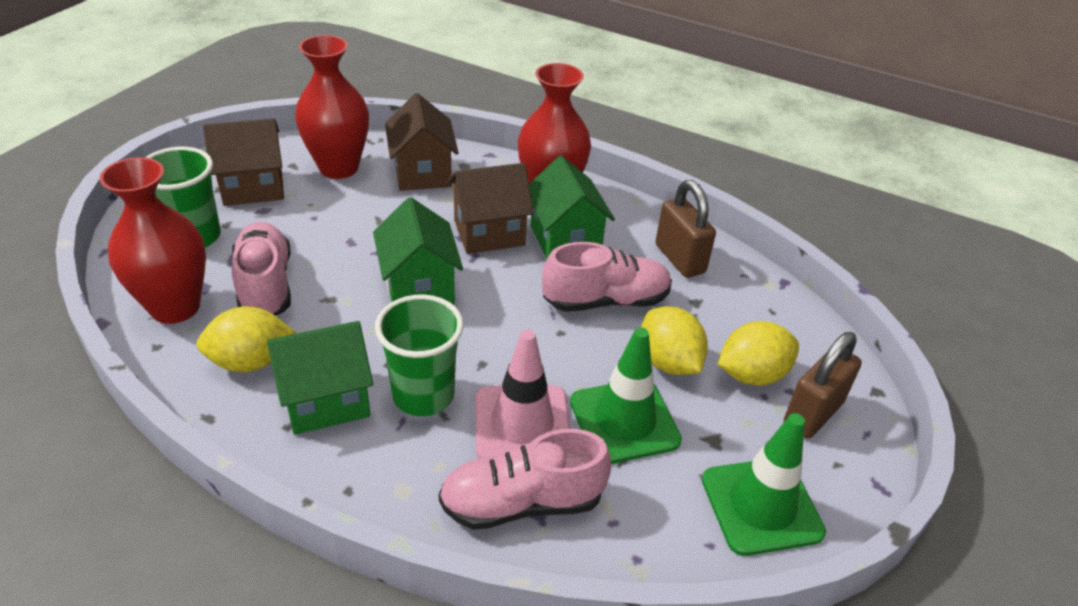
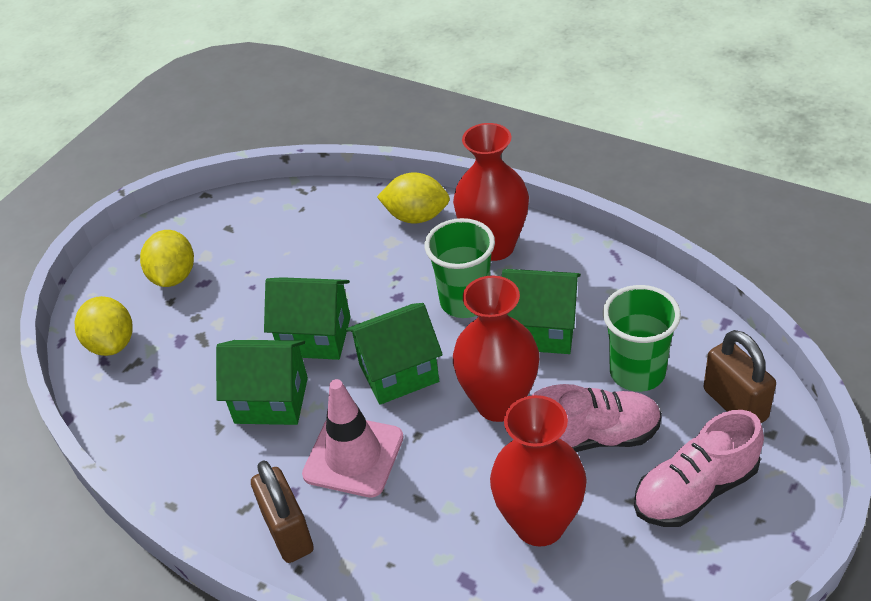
brown house: 3 -> 0
green house: 3 -> 4
green traffic cone: 2 -> 0
pink shoe: 3 -> 2

